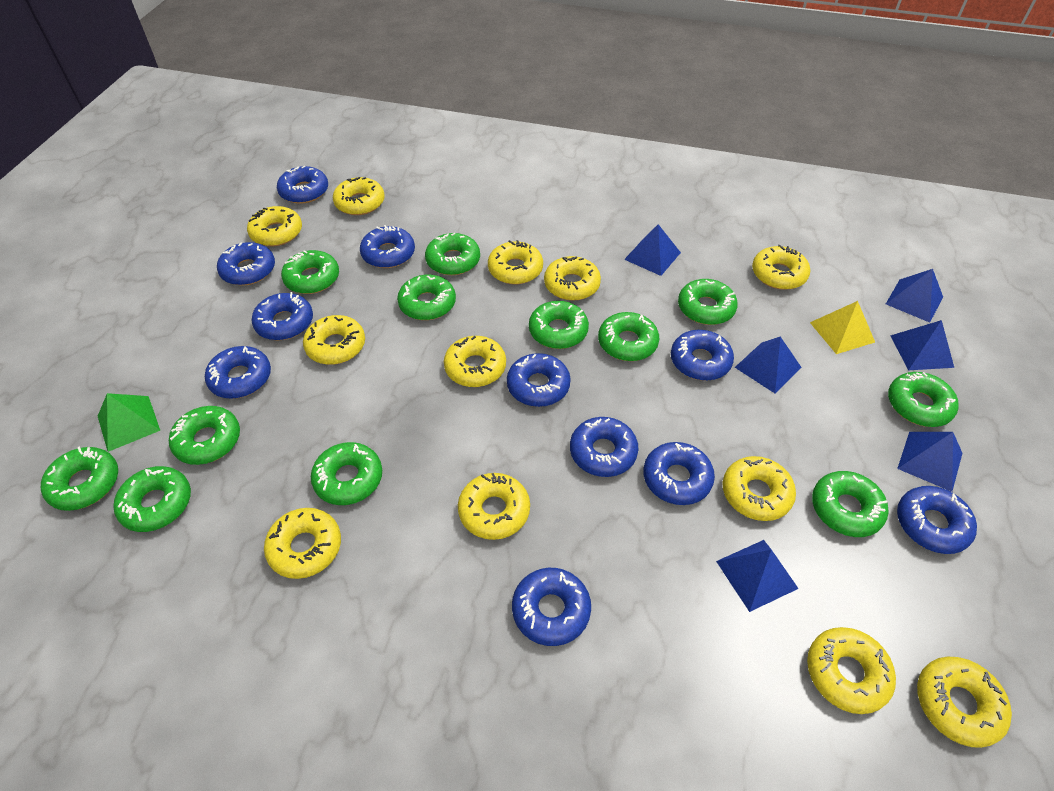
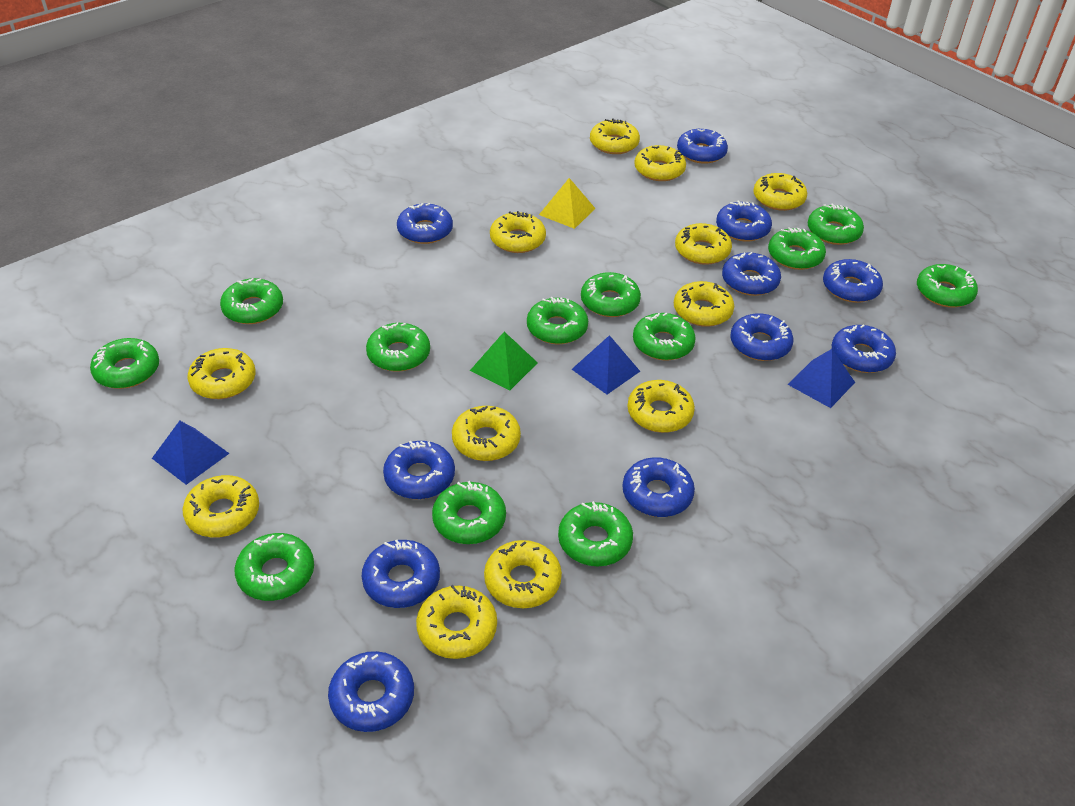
blue pyramid: 6 -> 3

